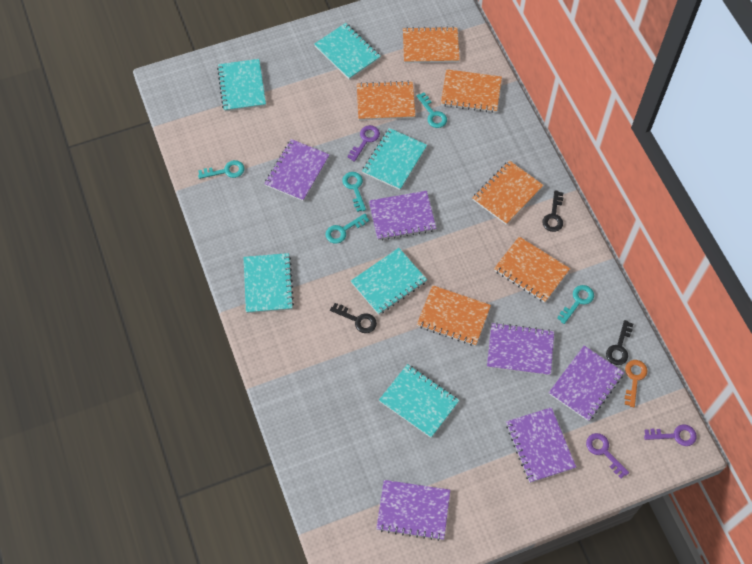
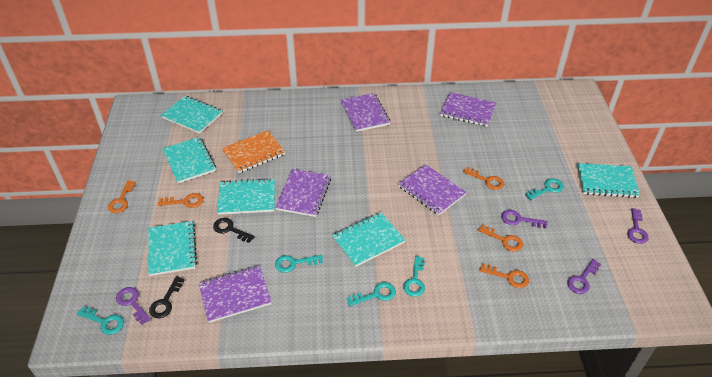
black key: 3 -> 2
orange key: 1 -> 5
orange notebook: 6 -> 1
purple key: 3 -> 4
purple notebook: 6 -> 5

